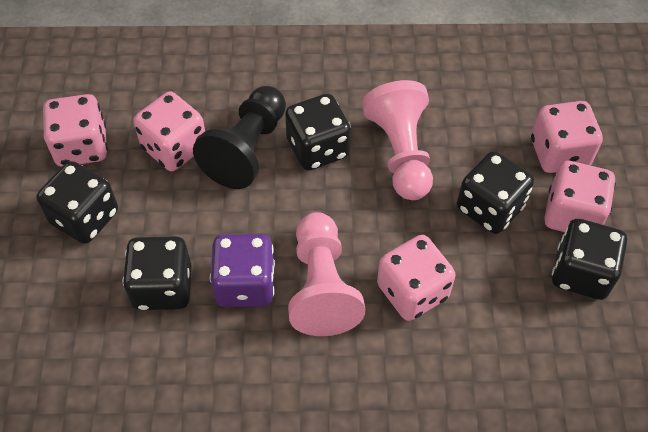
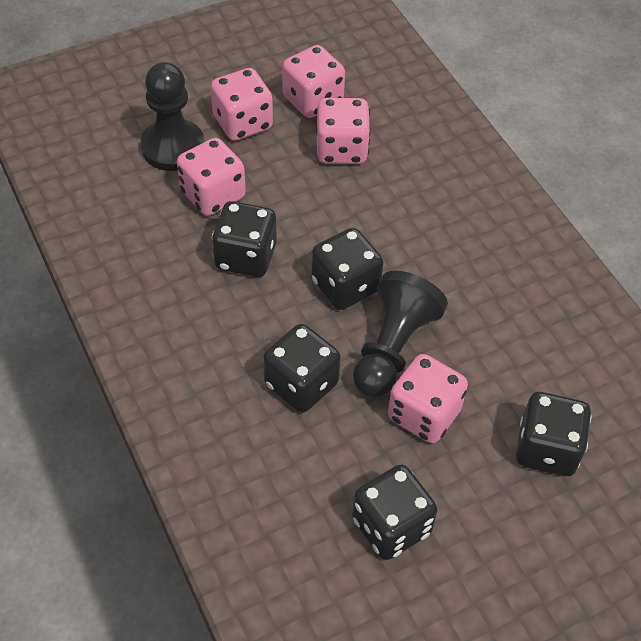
black pawn: 1 -> 2
pink pawn: 2 -> 0
purple dice: 1 -> 0

